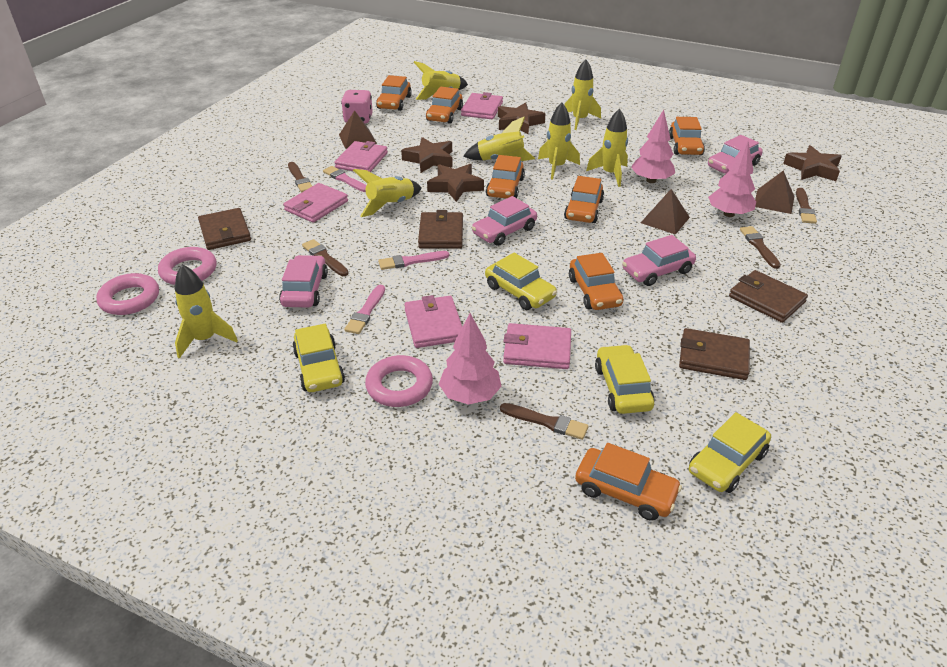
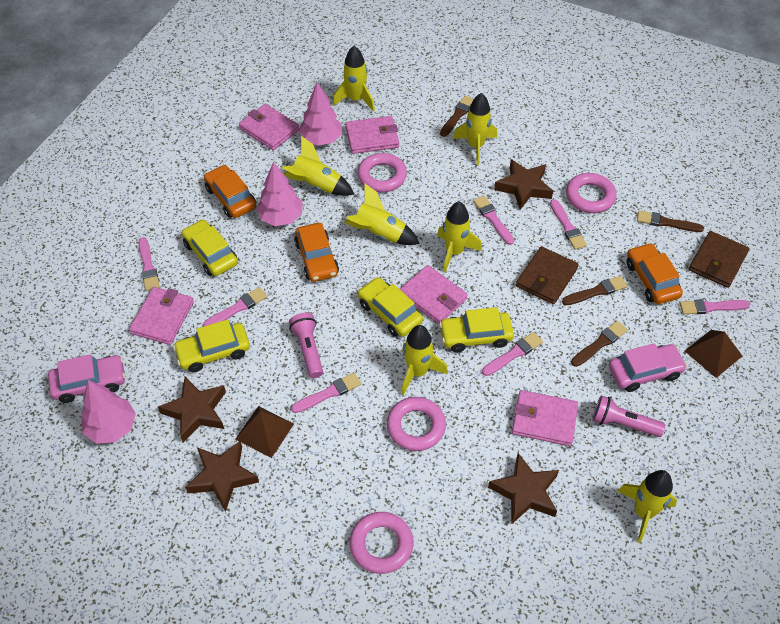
brown brush: 5 -> 4
brown pyramid: 3 -> 2
brown wallet: 4 -> 2
orange car: 7 -> 3
pink brush: 3 -> 7
pink car: 4 -> 2
pink dice: 1 -> 0
pink flashlight: 0 -> 2
pink ring: 3 -> 4

